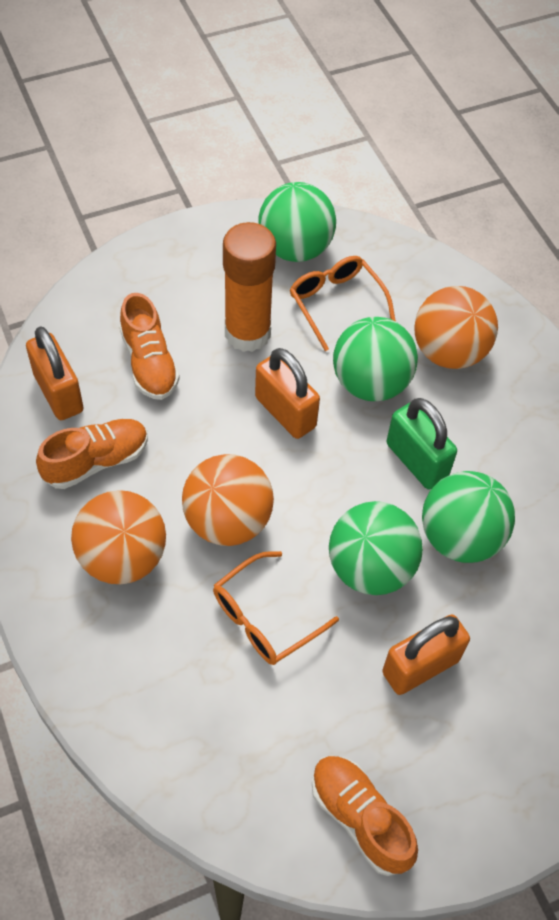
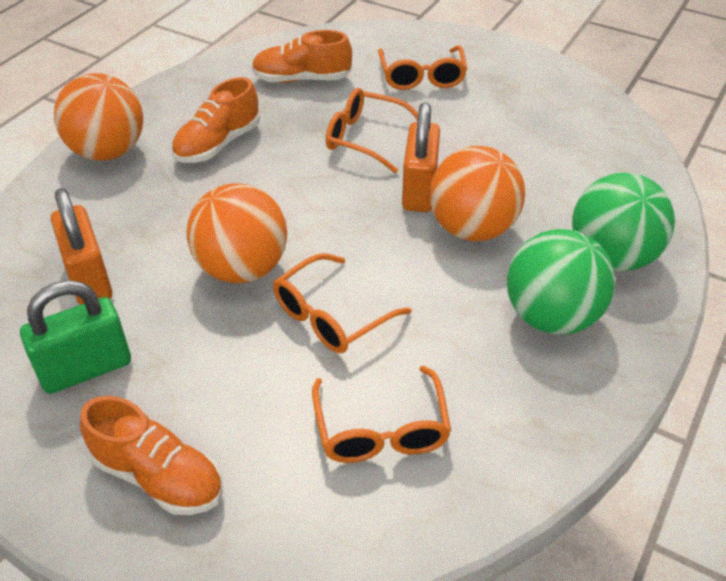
green ball: 4 -> 2
orange glasses: 2 -> 4
orange glue stick: 1 -> 0
orange padlock: 3 -> 2

